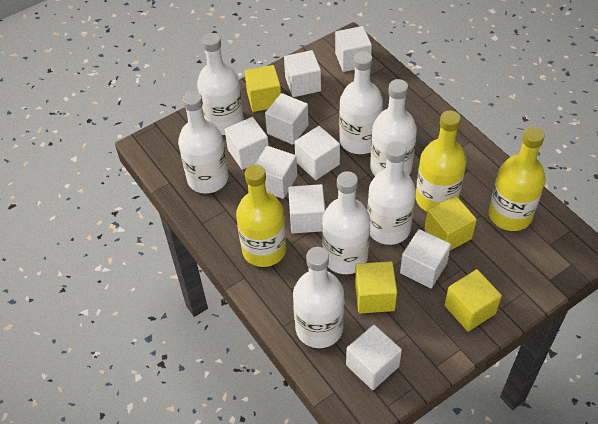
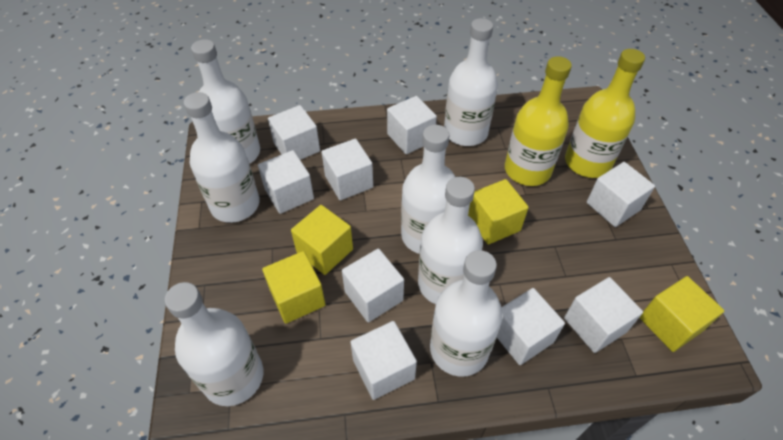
yellow bottle: 3 -> 2

